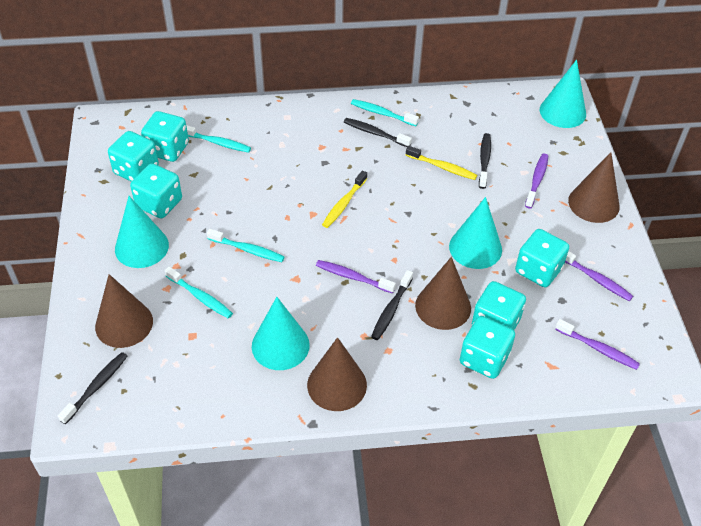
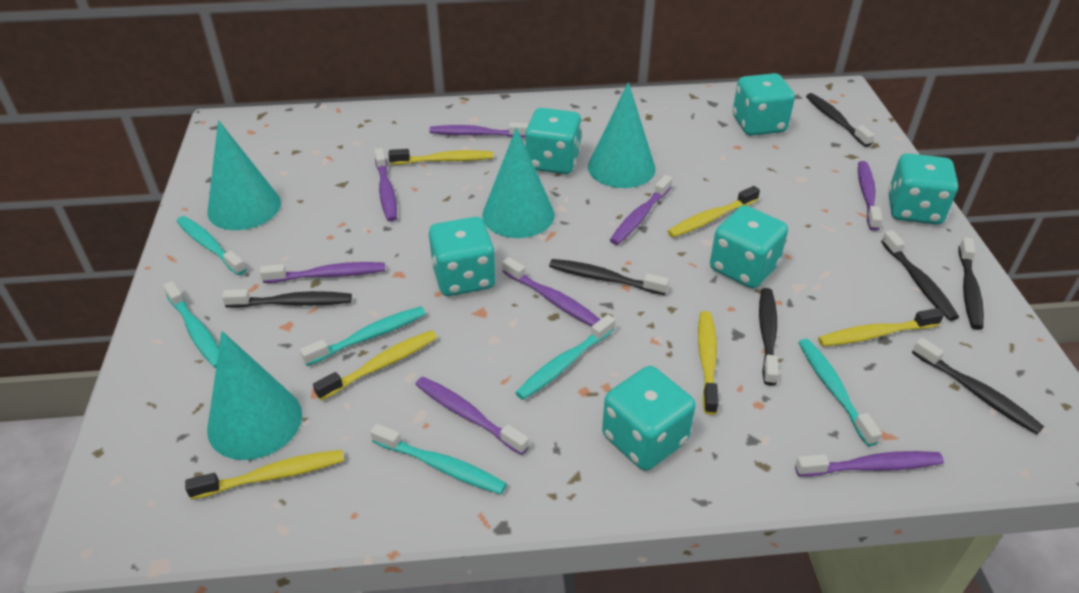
black toothbrush: 4 -> 7
brown cone: 4 -> 0
purple toothbrush: 4 -> 8
turquoise toothbrush: 4 -> 6
yellow toothbrush: 2 -> 6

